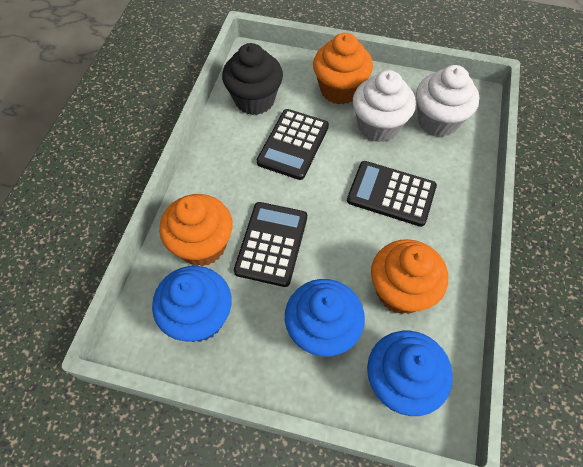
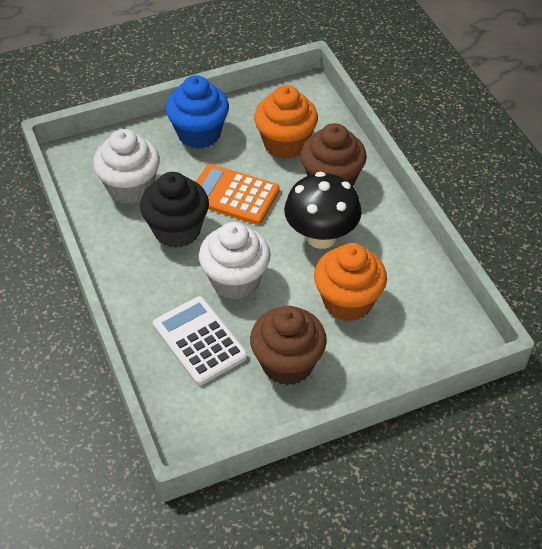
black calculator: 3 -> 0
black mushroom: 0 -> 1
blue cupcake: 3 -> 1
brown cupcake: 0 -> 2
orange calculator: 0 -> 1
orange cupcake: 3 -> 2
white calculator: 0 -> 1

